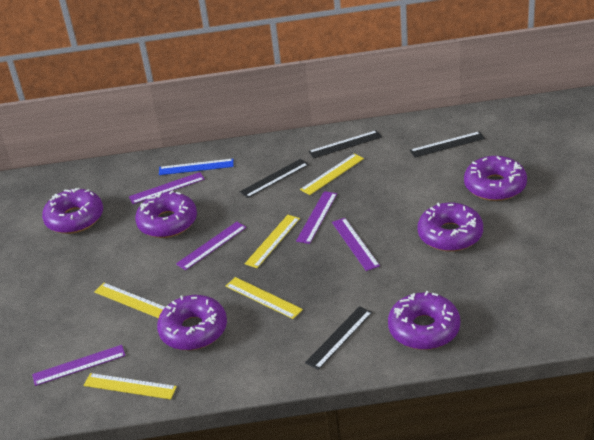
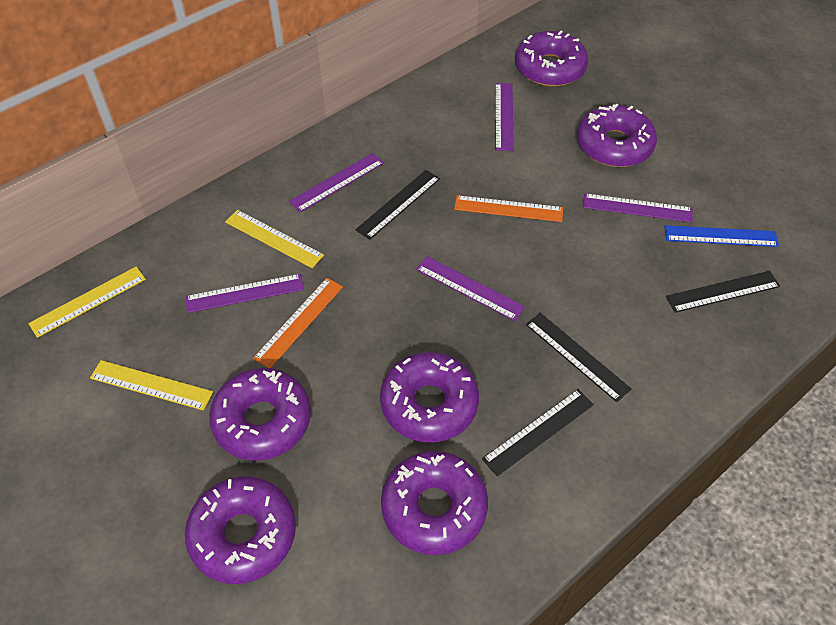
orange ruler: 0 -> 2
yellow ruler: 5 -> 3

